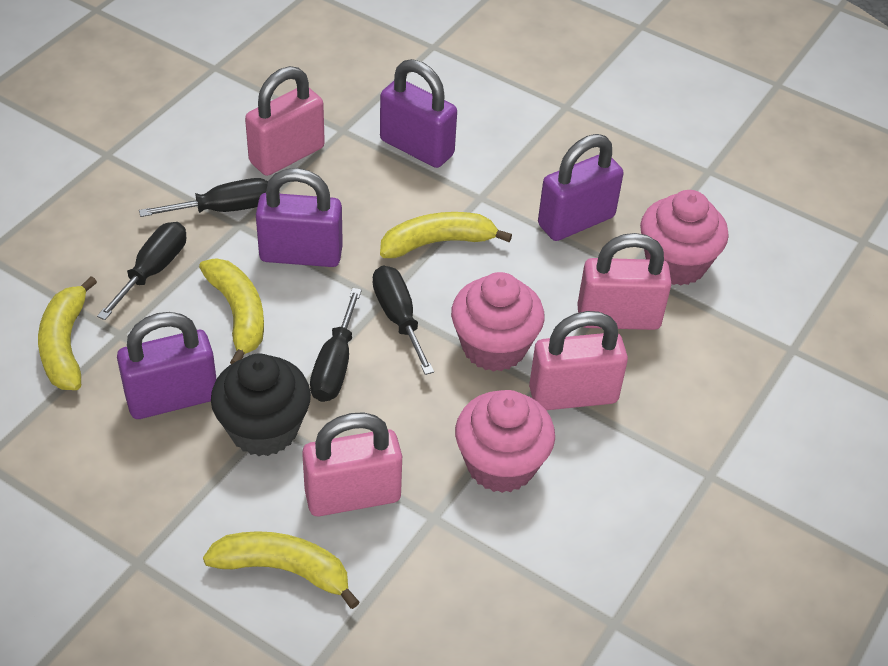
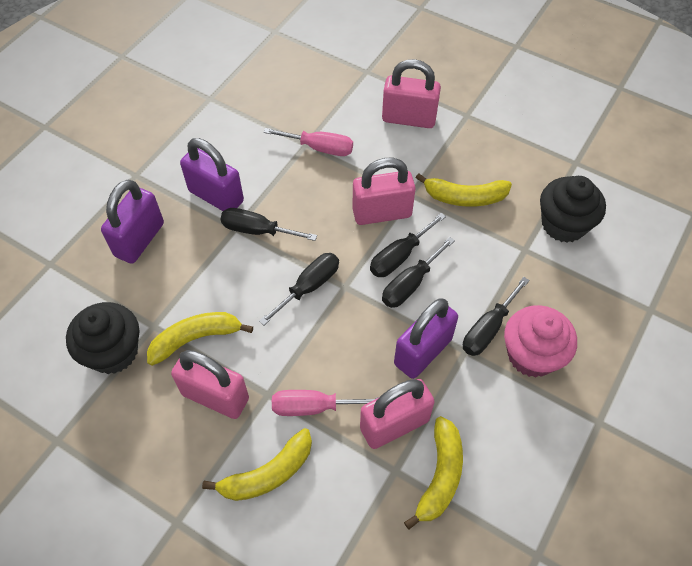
black cupcake: 1 -> 2
black screwdriver: 4 -> 5
pink cupcake: 3 -> 1
pink screwdriver: 0 -> 2
purple padlock: 4 -> 3

